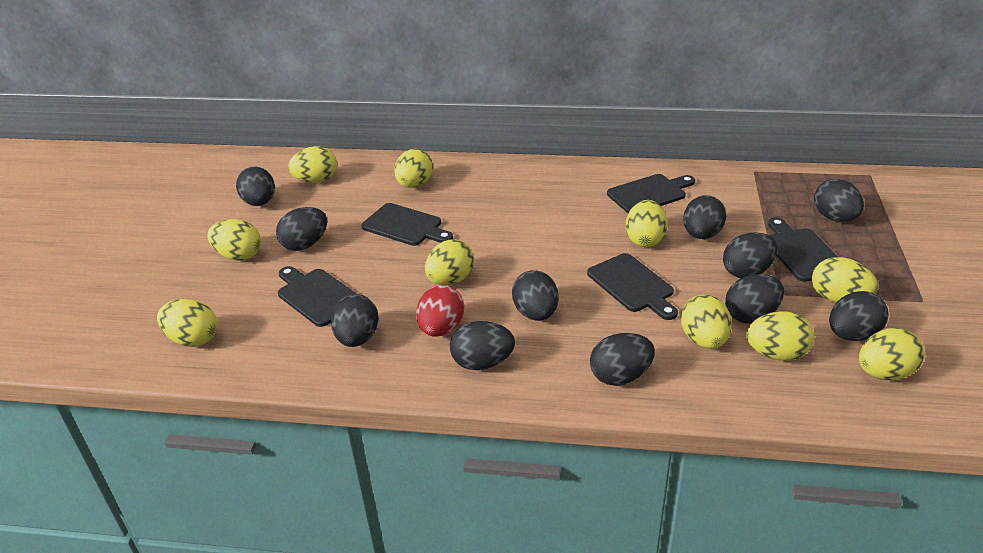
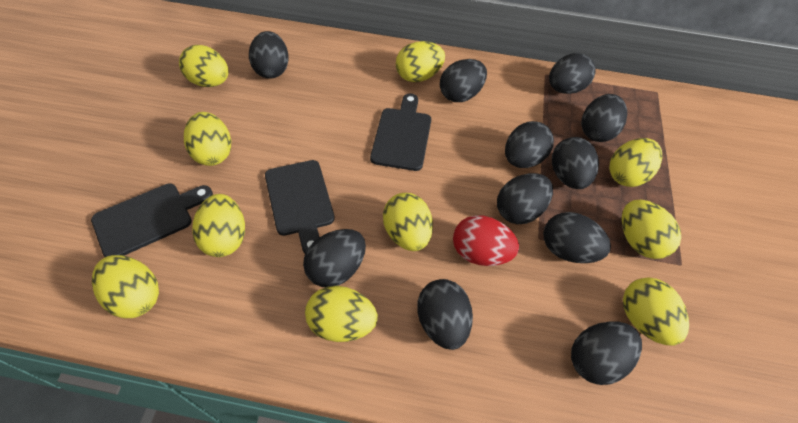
black cutting board: 5 -> 3

